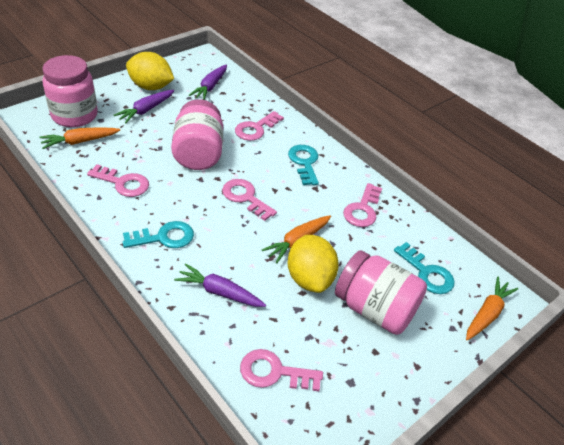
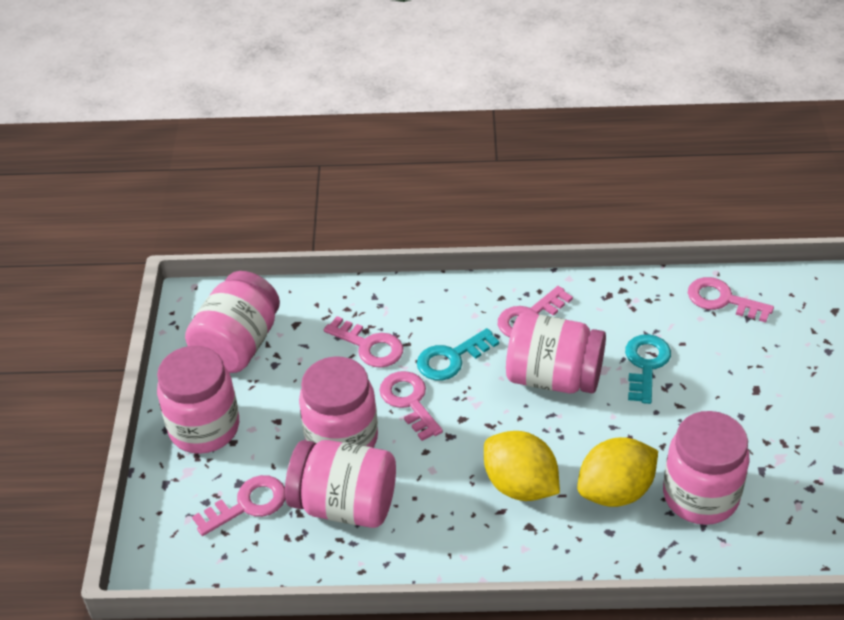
orange carrot: 3 -> 0
pink jar: 3 -> 6
purple carrot: 3 -> 0
turquoise key: 3 -> 2

